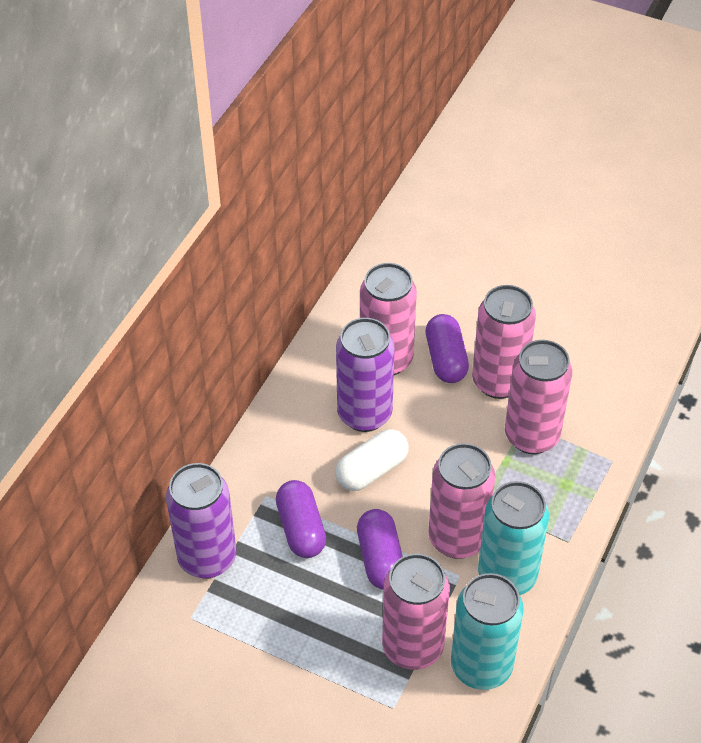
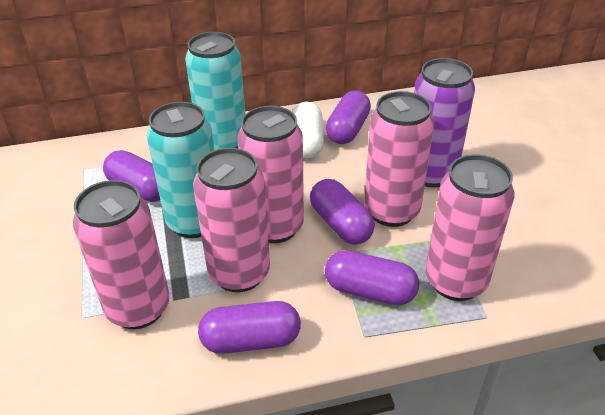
purple can: 2 -> 1
purple capsule: 3 -> 5

